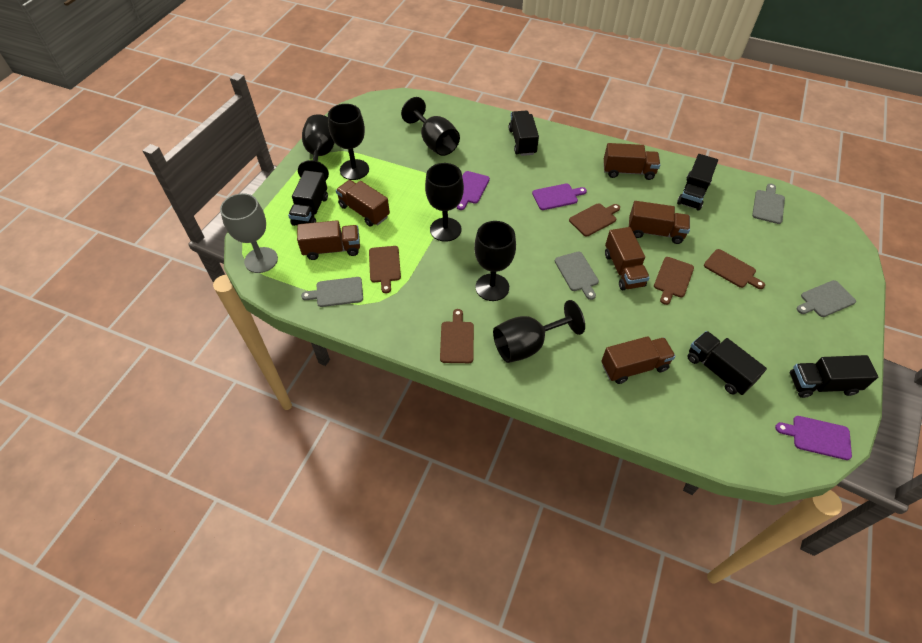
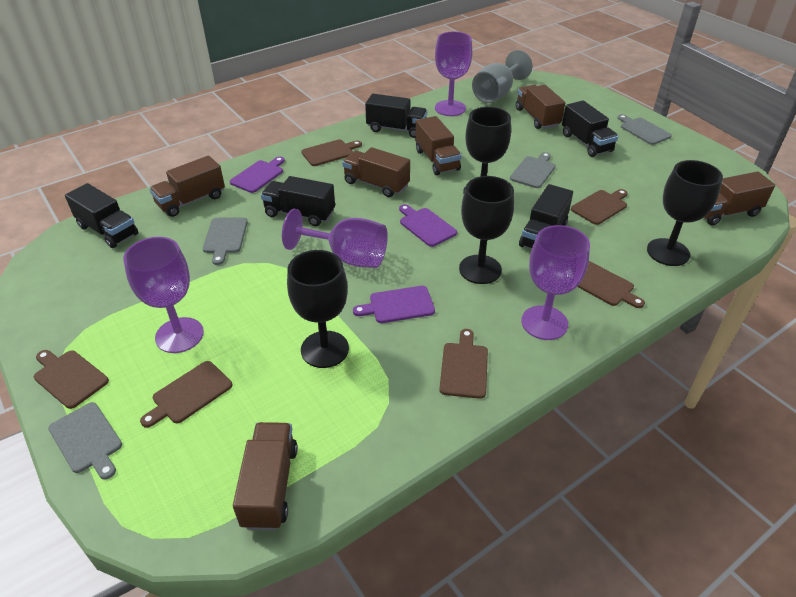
black goblet: 6 -> 4
brown cutting board: 5 -> 6
purple goblet: 0 -> 4

